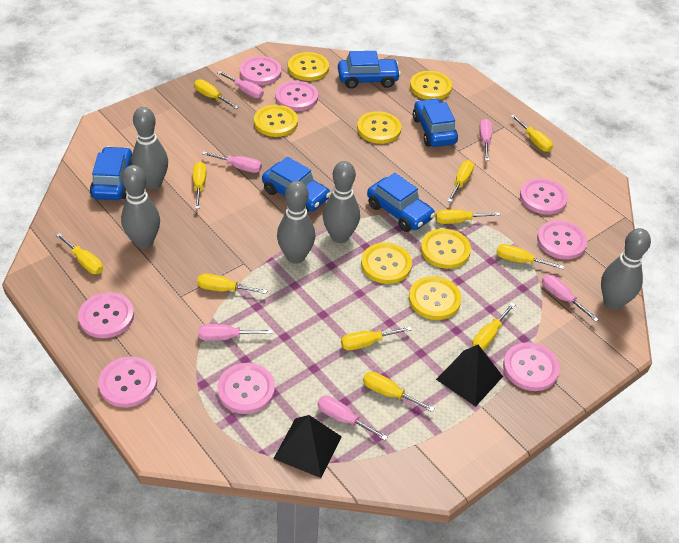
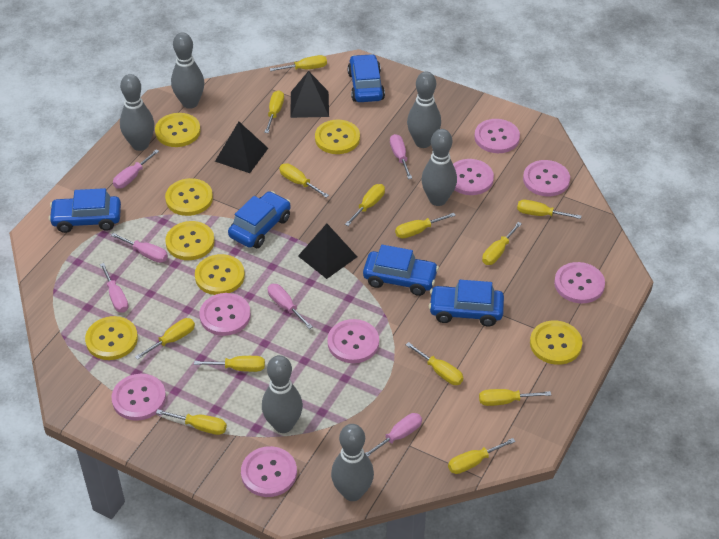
black pyramid: 2 -> 3
grey bowling pin: 5 -> 6
yellow screwdriver: 11 -> 13

